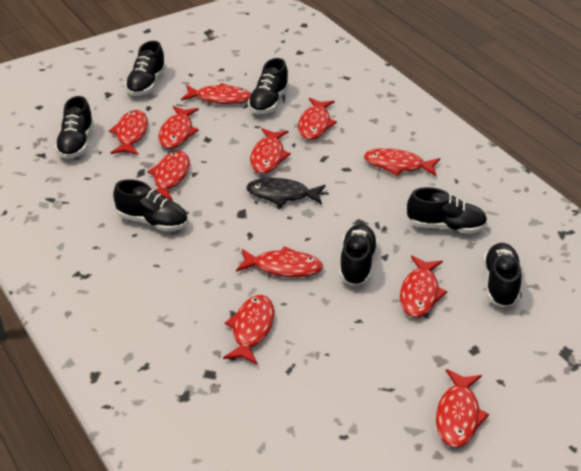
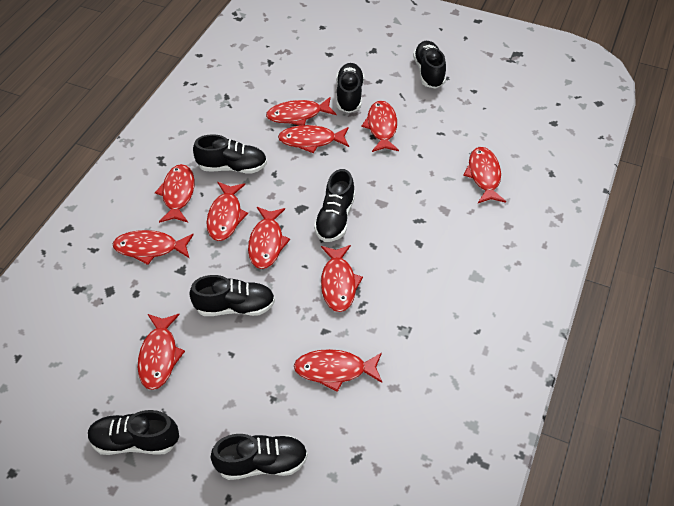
black fish: 1 -> 0

